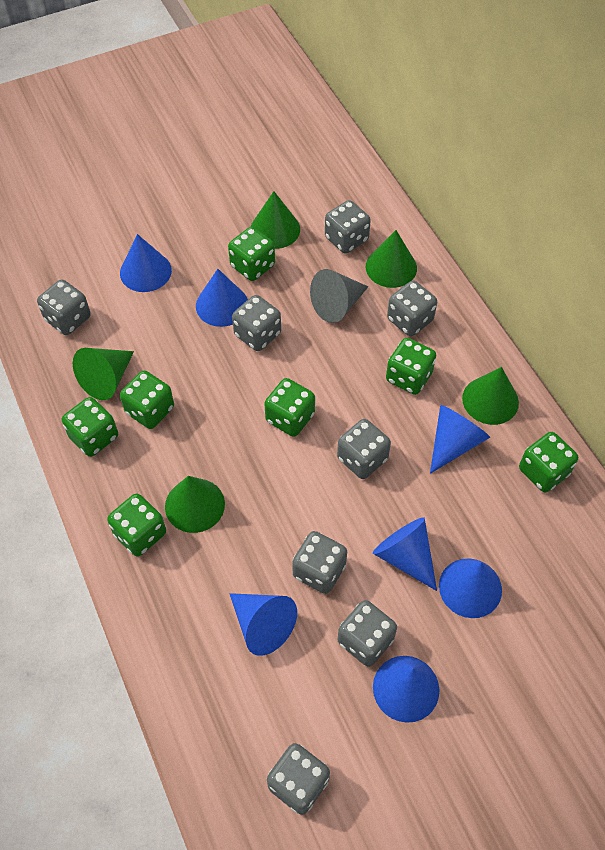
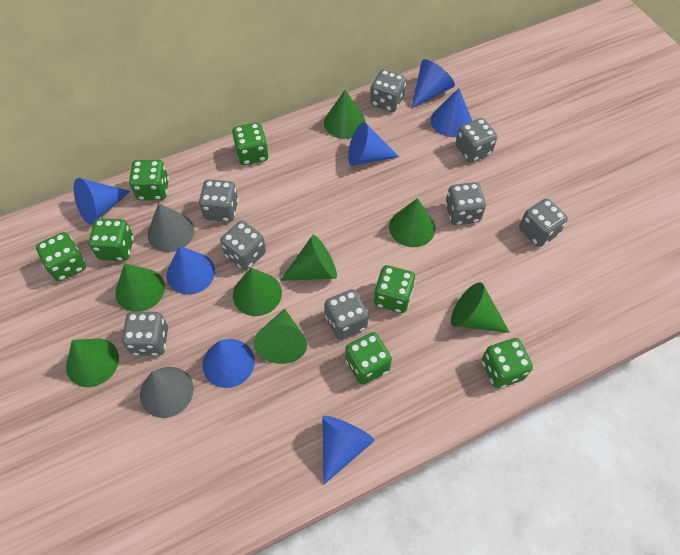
green cone: 5 -> 8
grey cone: 1 -> 2

